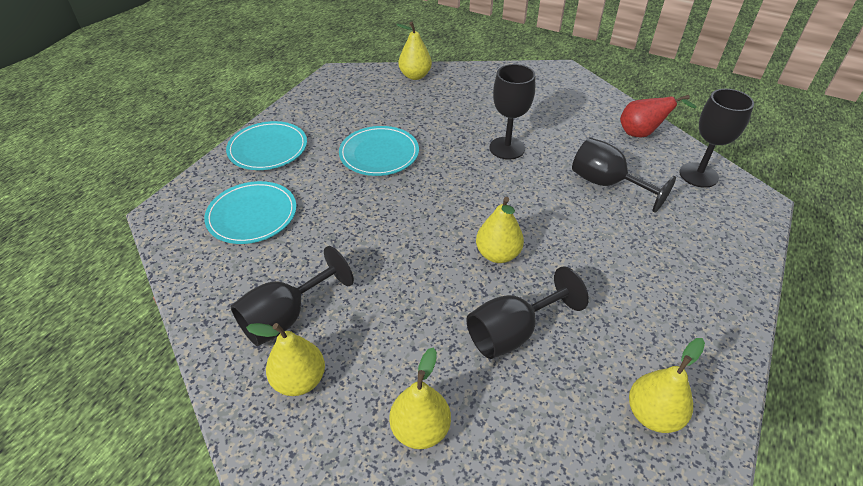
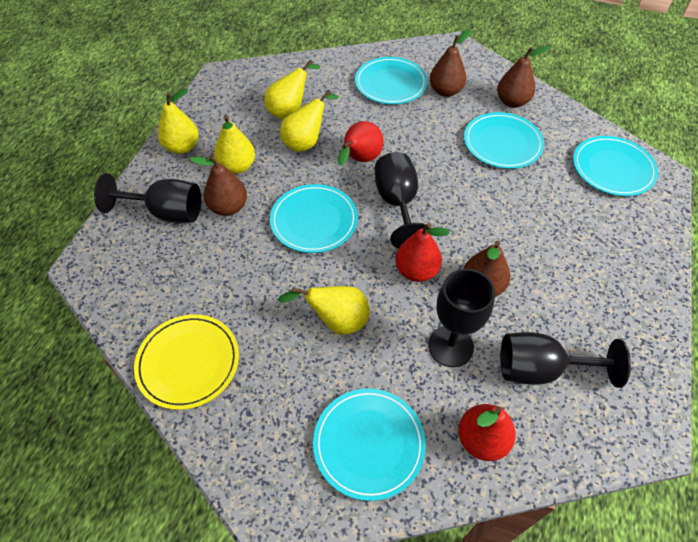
black goblet: 5 -> 4
brown pear: 0 -> 4
red pear: 1 -> 3
turquoise plate: 3 -> 5
yellow plate: 0 -> 1

